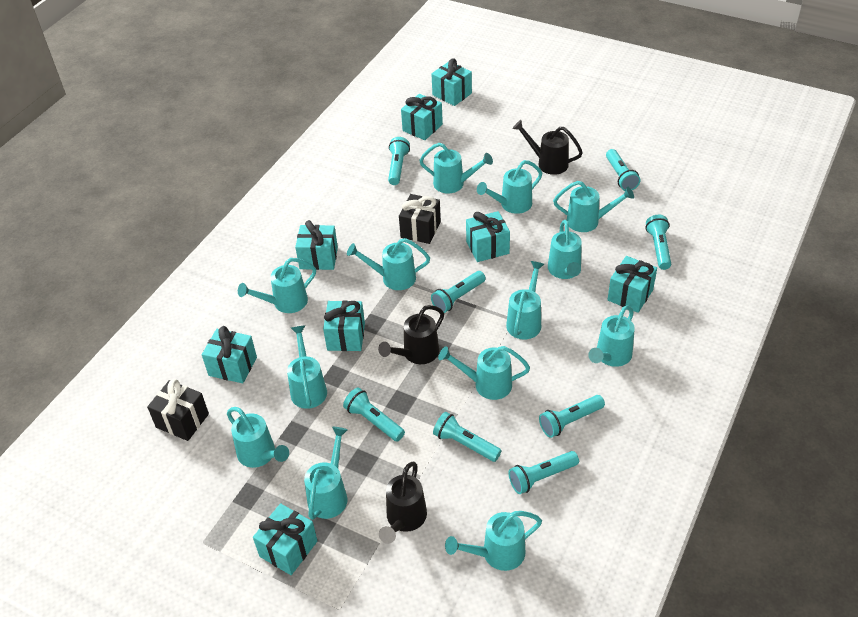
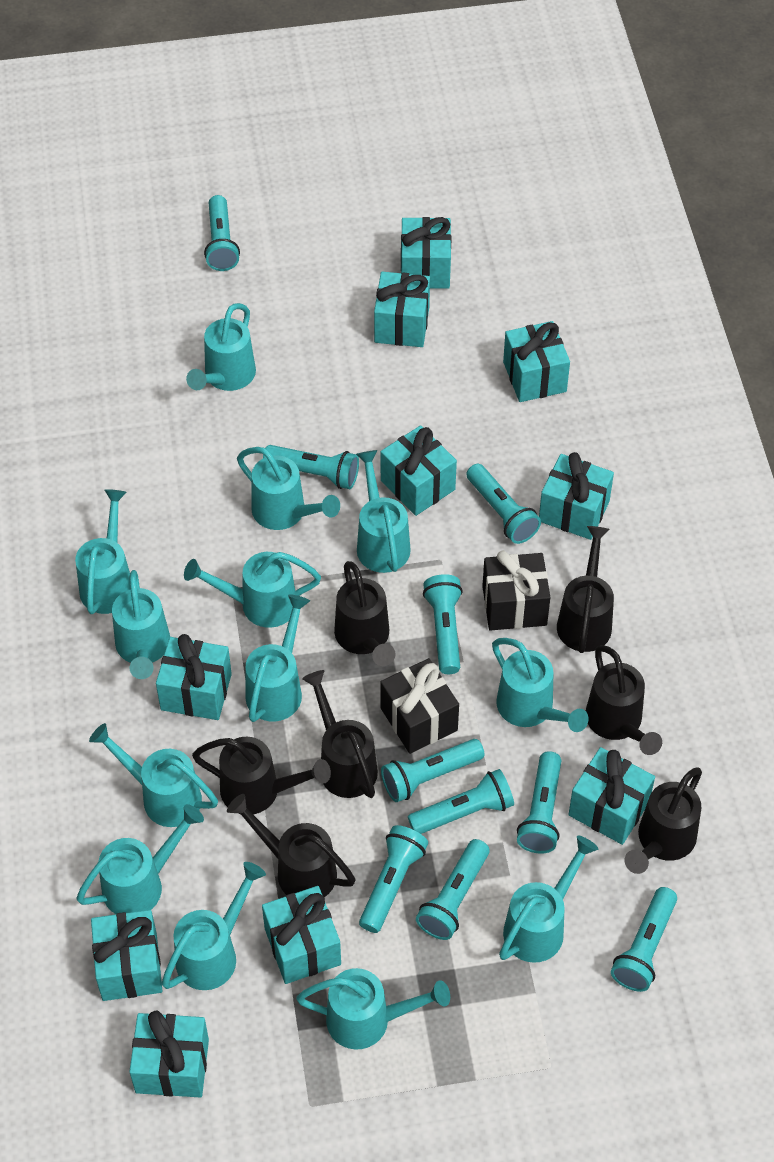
black watering can: 3 -> 7
turquoise flashlight: 8 -> 10
turquoise gift: 8 -> 10

